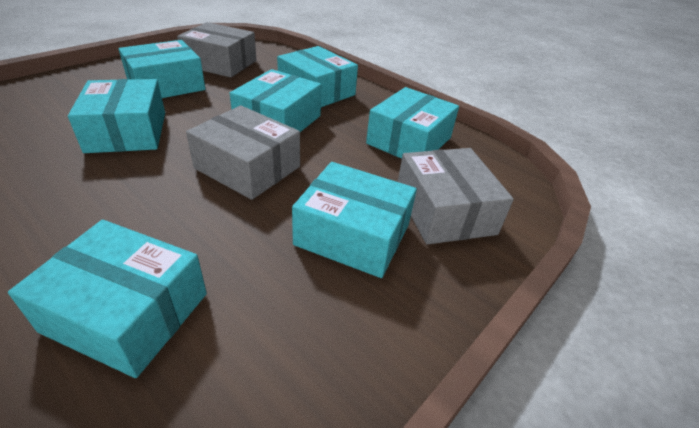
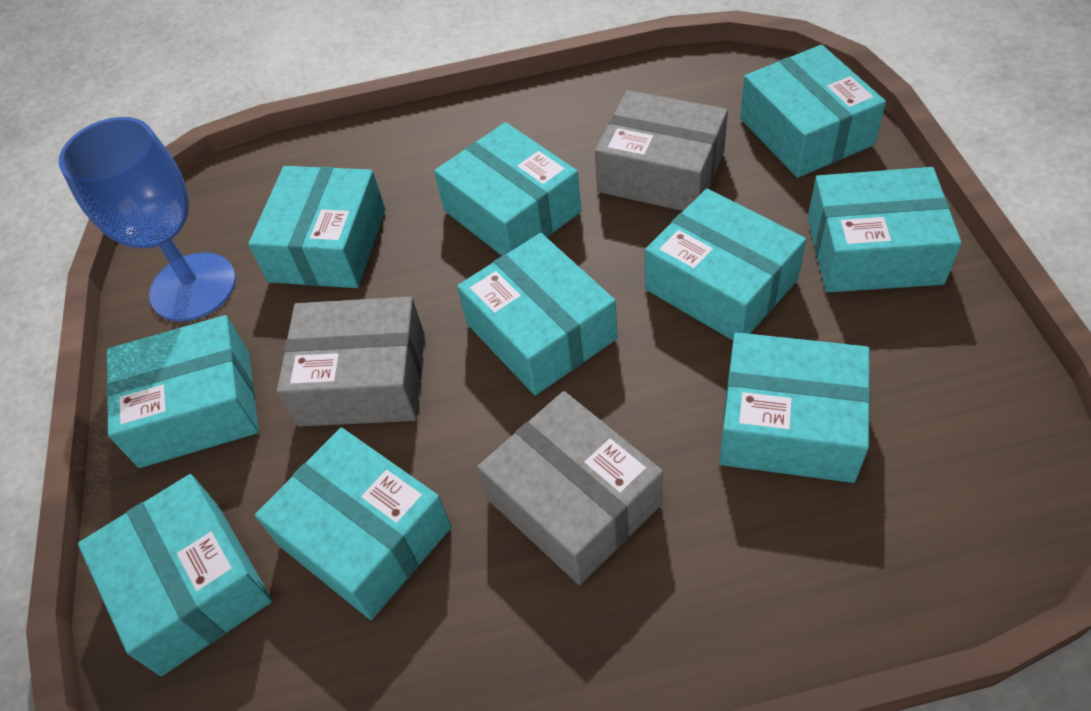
blue goblet: 0 -> 1
turquoise box: 7 -> 10

